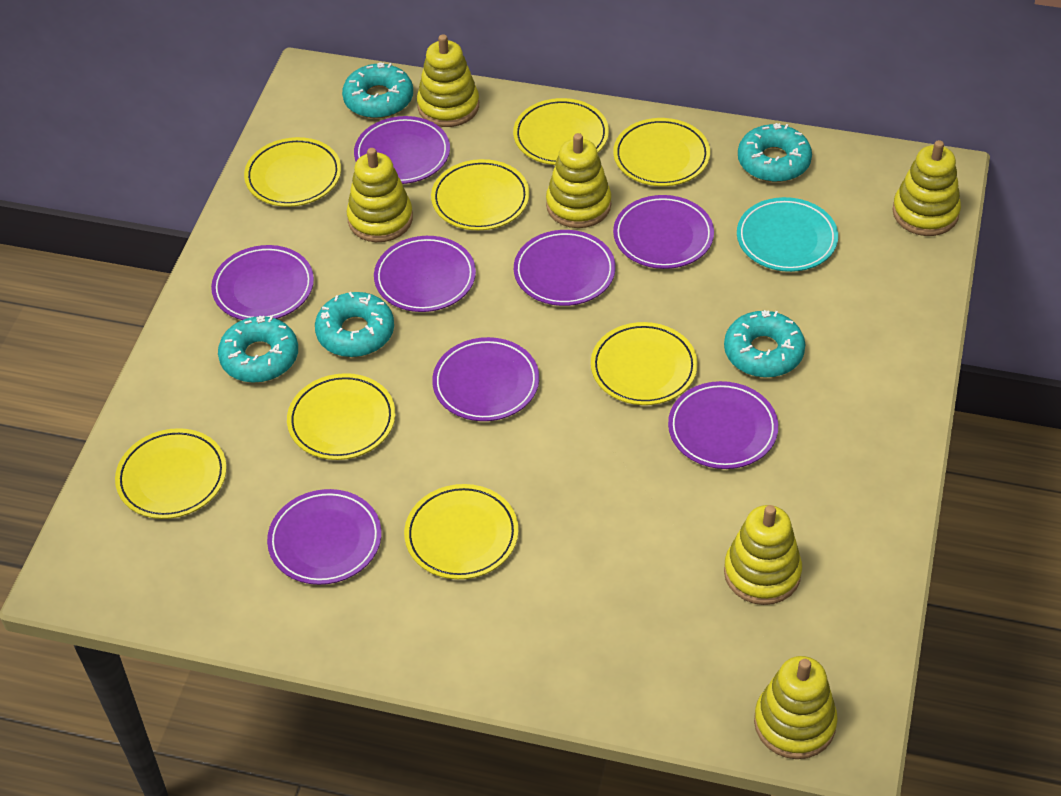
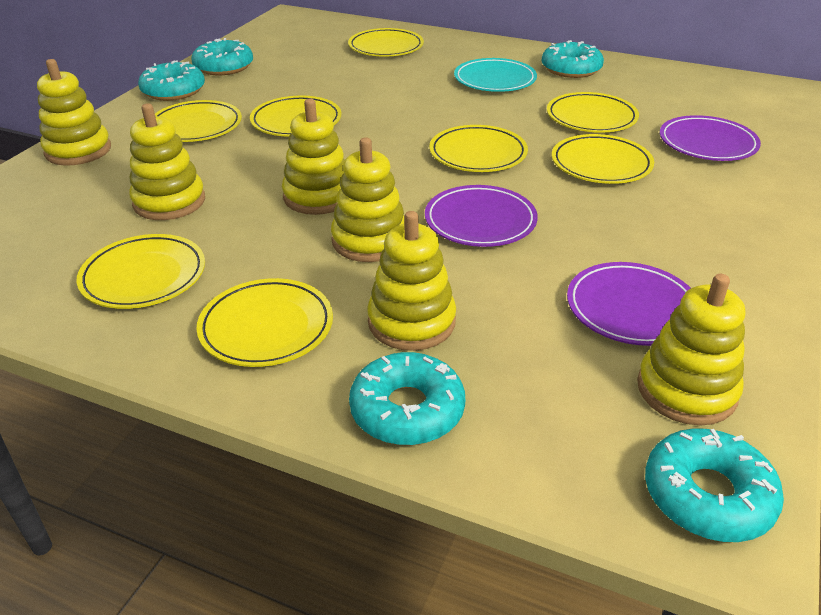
purple plate: 8 -> 3

